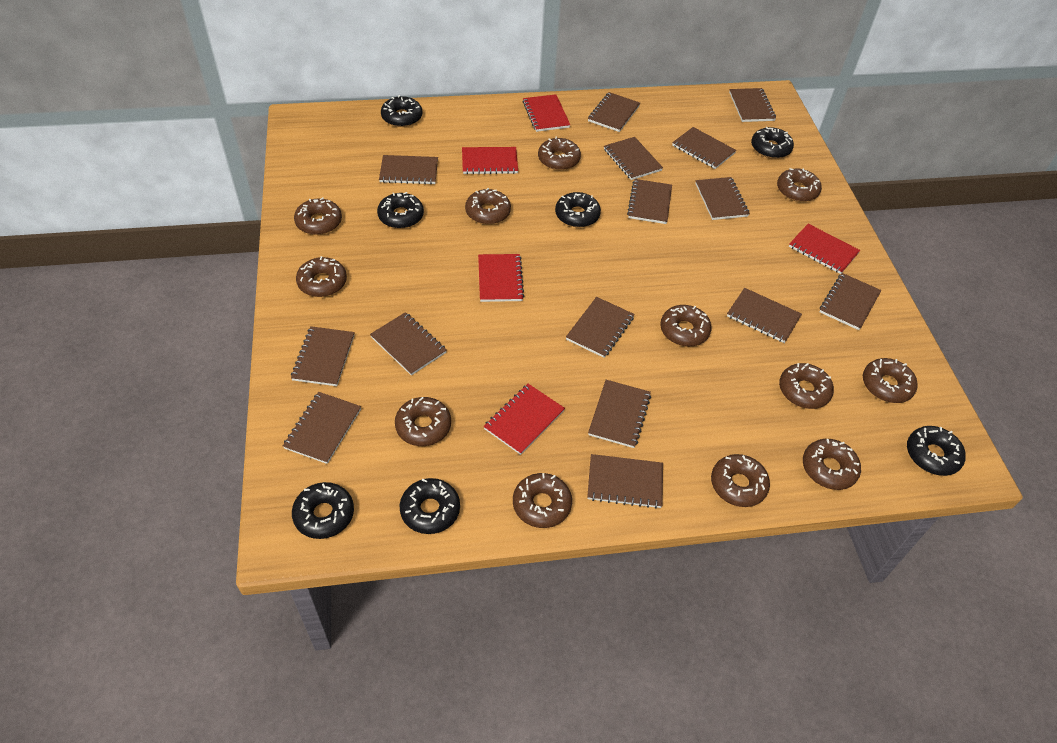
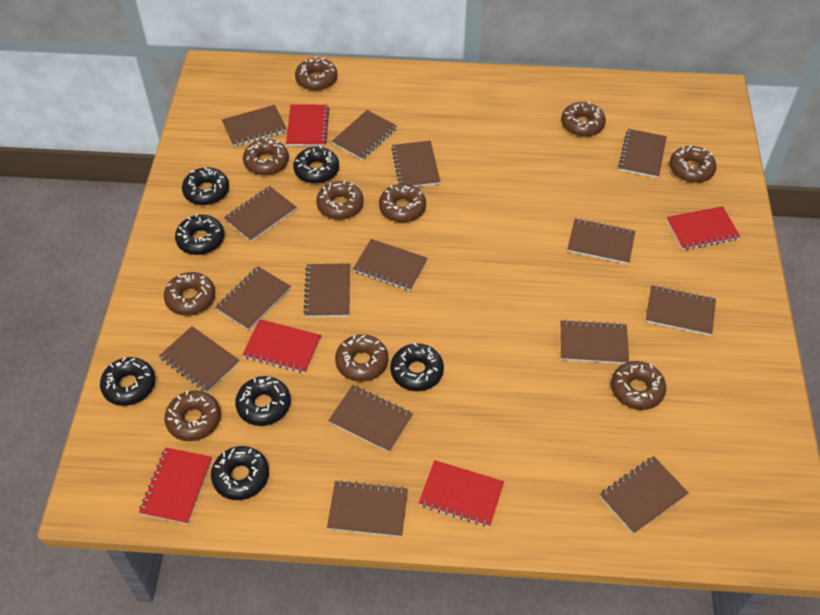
brown donut: 12 -> 10

